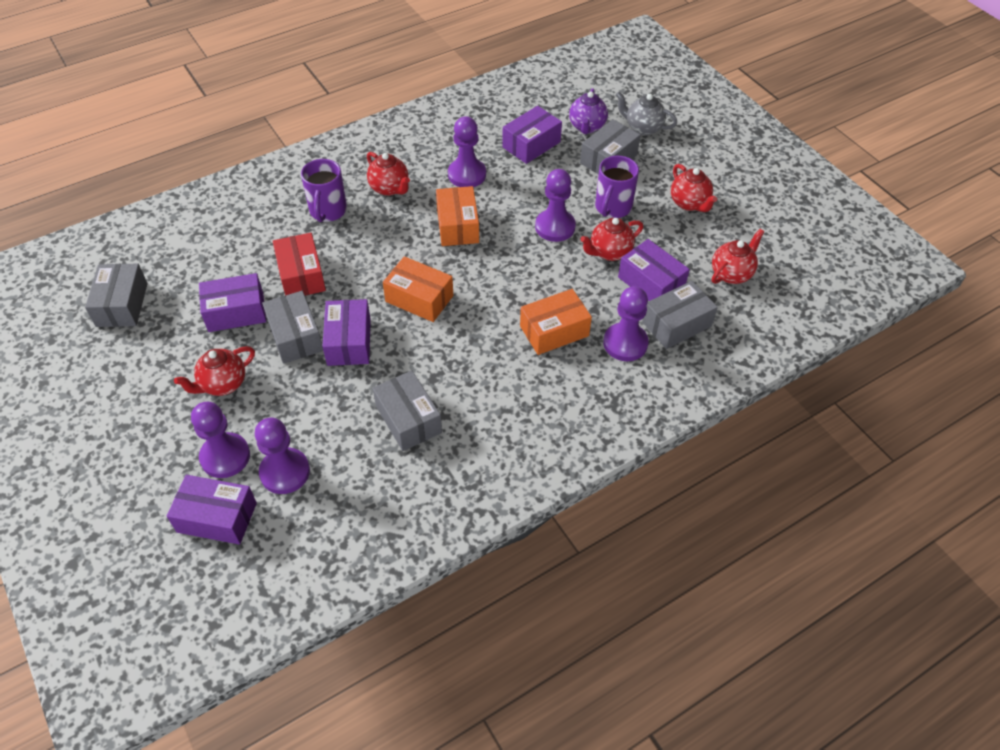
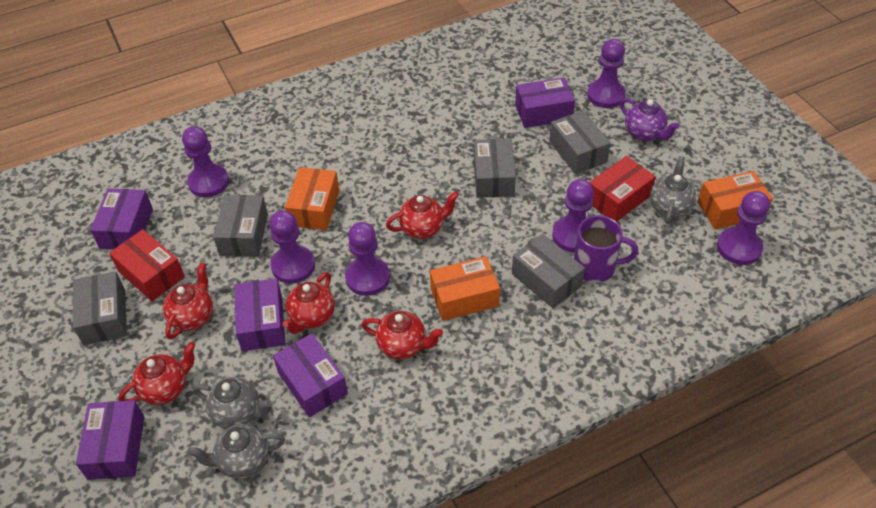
grey teapot: 1 -> 3
purple mug: 2 -> 1
purple pawn: 5 -> 6
red box: 1 -> 2

